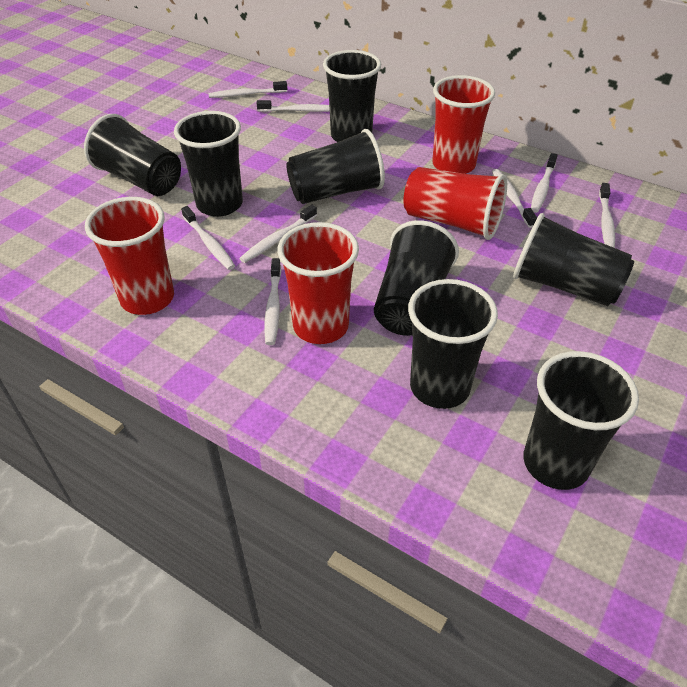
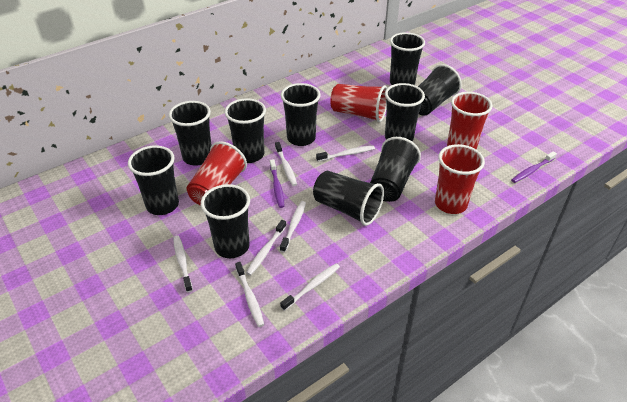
black cup: 8 -> 10
purple toothbrush: 0 -> 2
white toothbrush: 8 -> 7

